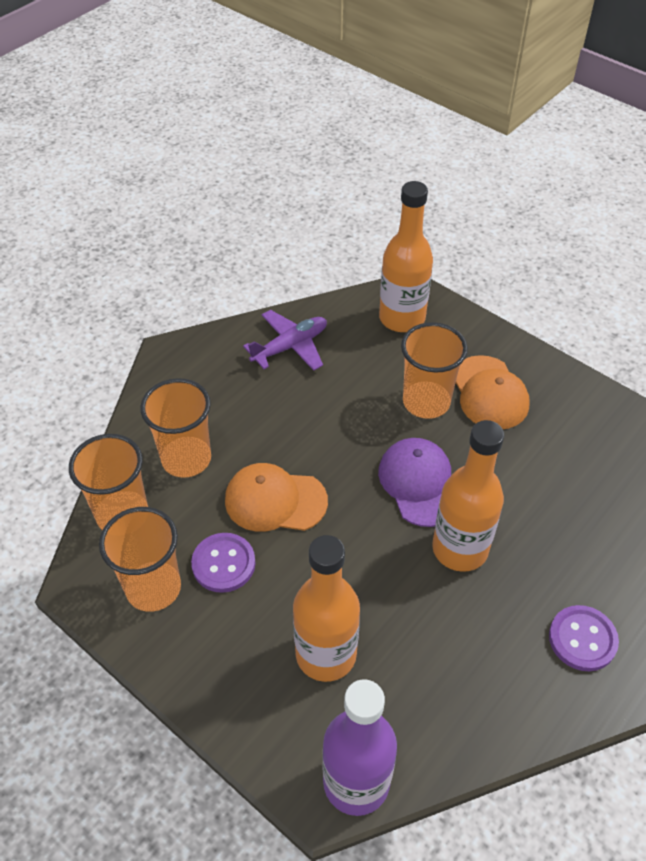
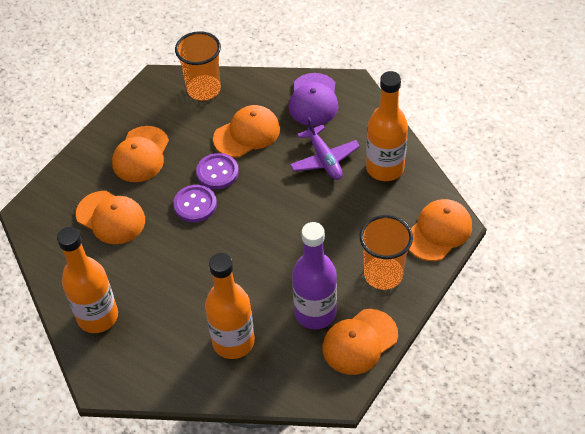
orange cap: 2 -> 5
orange cup: 4 -> 2

